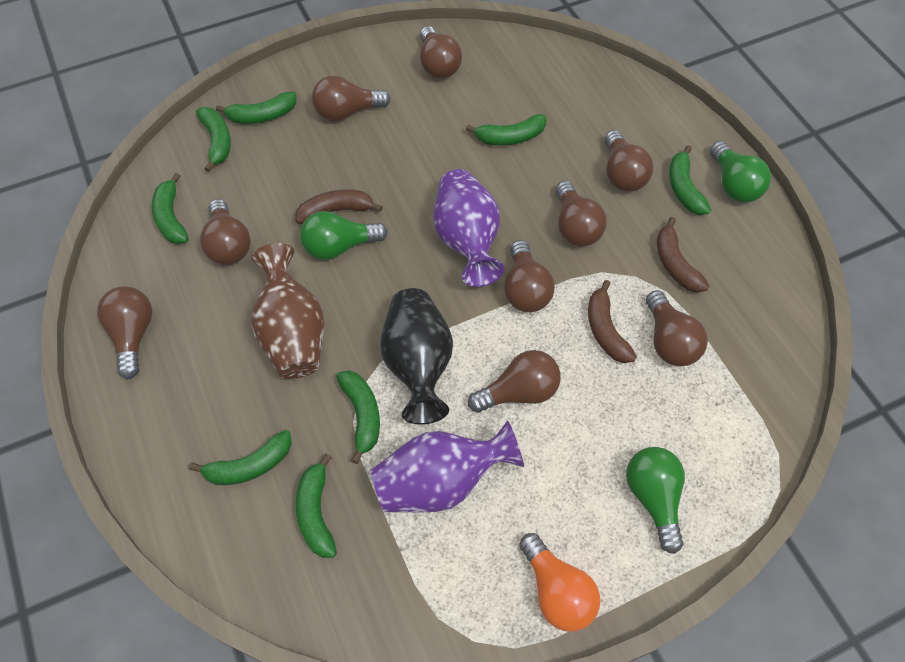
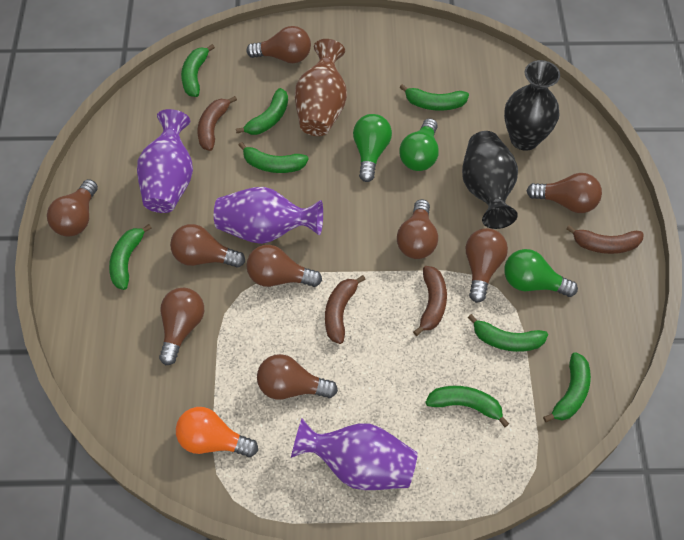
black vase: 1 -> 2
brown banana: 3 -> 4
purple vase: 2 -> 3

